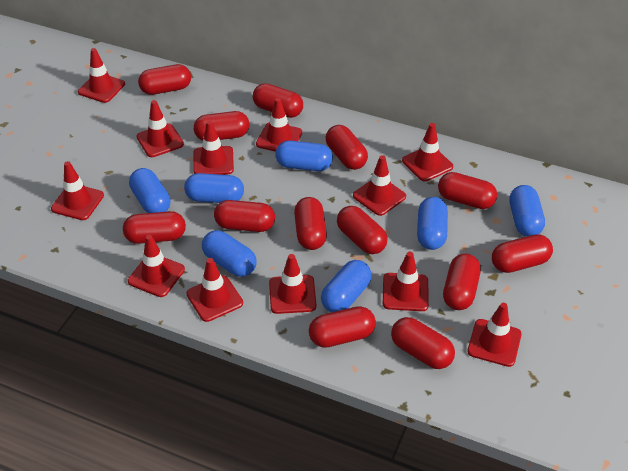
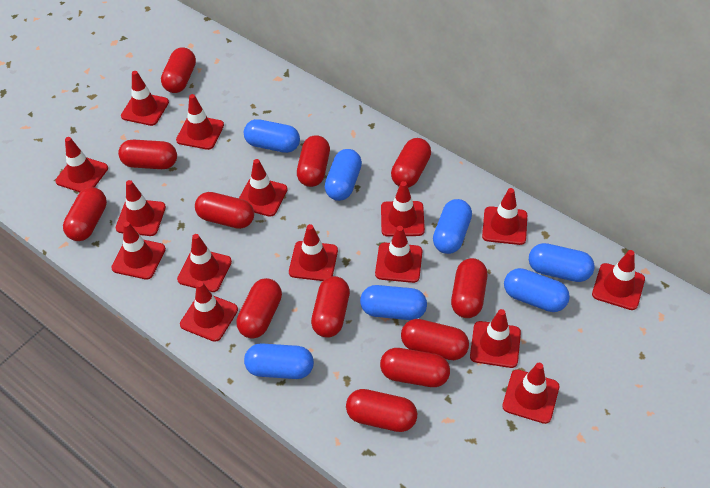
red capsule: 13 -> 12
red traffic cone: 12 -> 15

